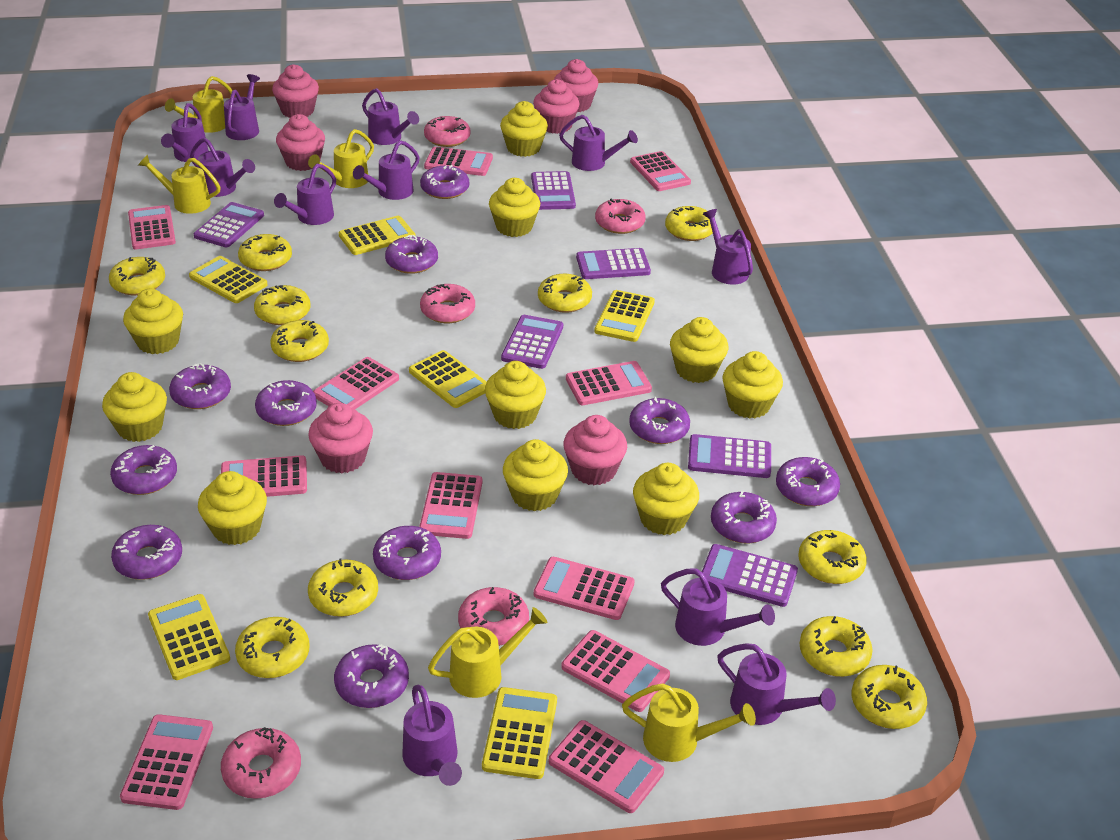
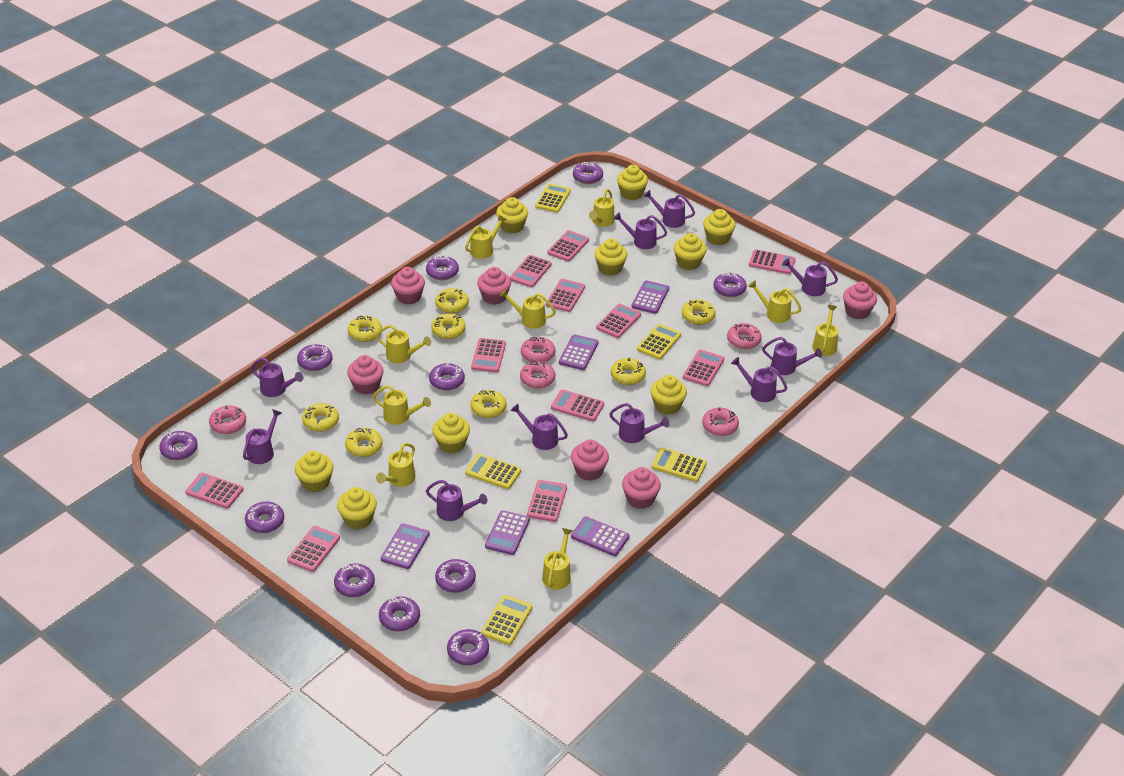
purple calculator: 6 -> 5
purple watering can: 11 -> 10
yellow calculator: 6 -> 5
yellow cupcake: 10 -> 9
yellow donut: 11 -> 8
yellow watering can: 5 -> 9

